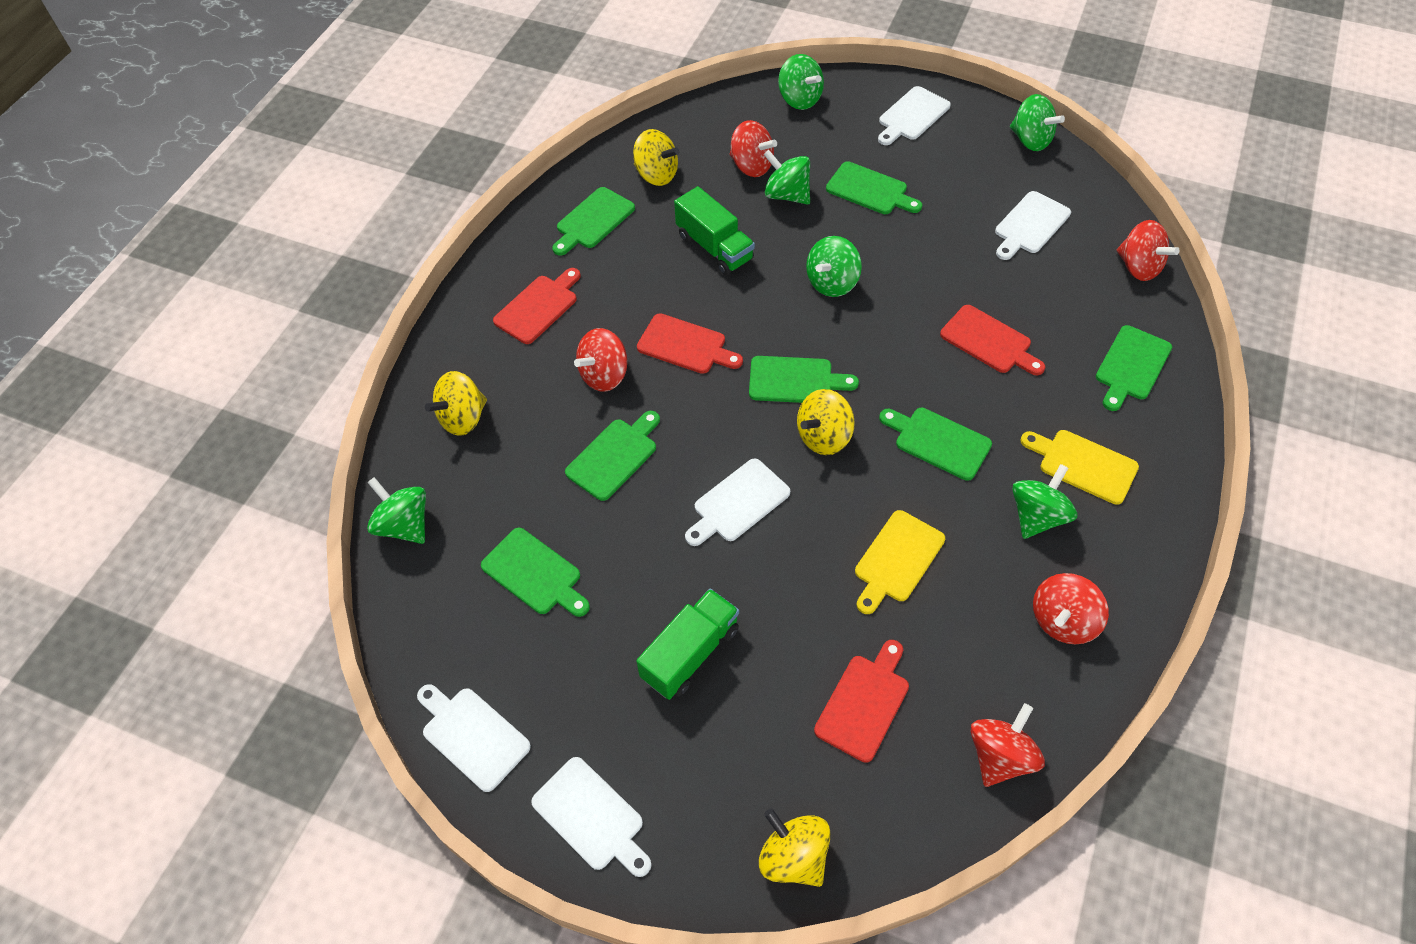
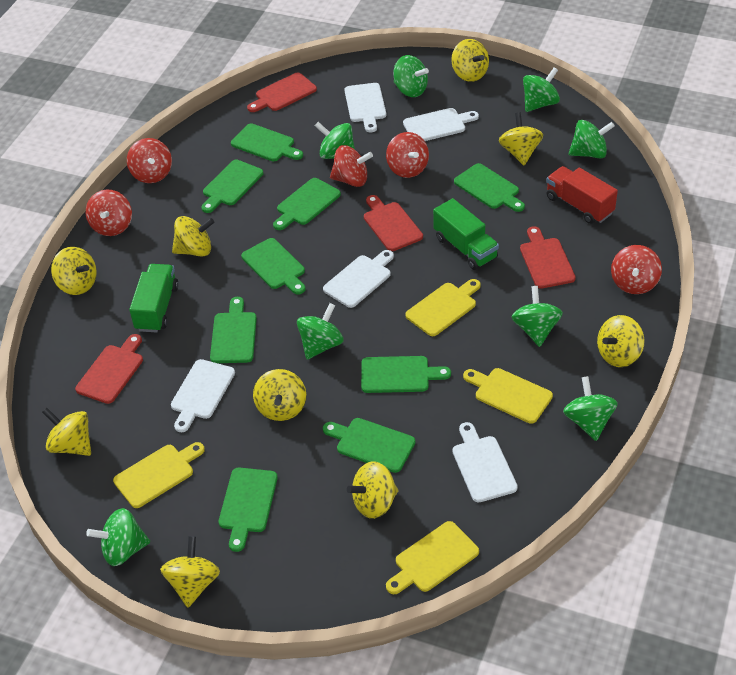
green cutting board: 7 -> 9
green spinning top: 6 -> 8
red truck: 0 -> 1
yellow cutting board: 2 -> 4
yellow spinning top: 4 -> 9

